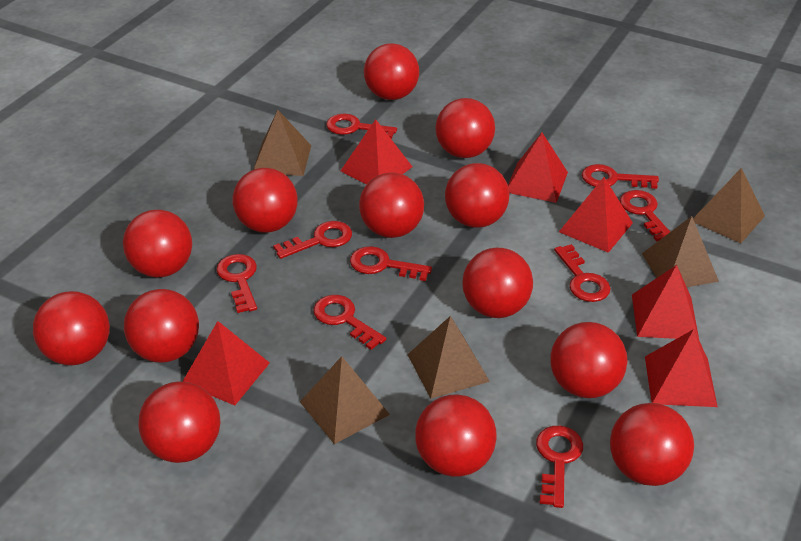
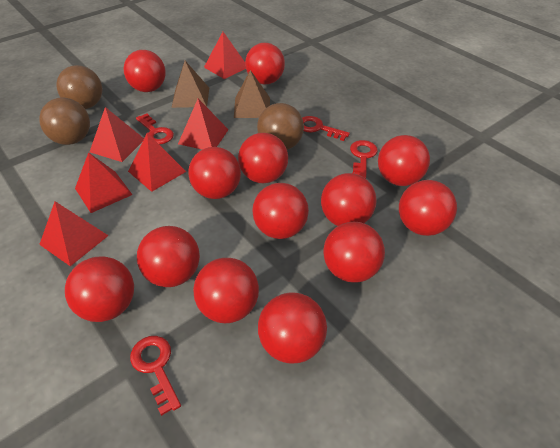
brown ball: 0 -> 3
brown pyramid: 5 -> 2
red key: 9 -> 4

